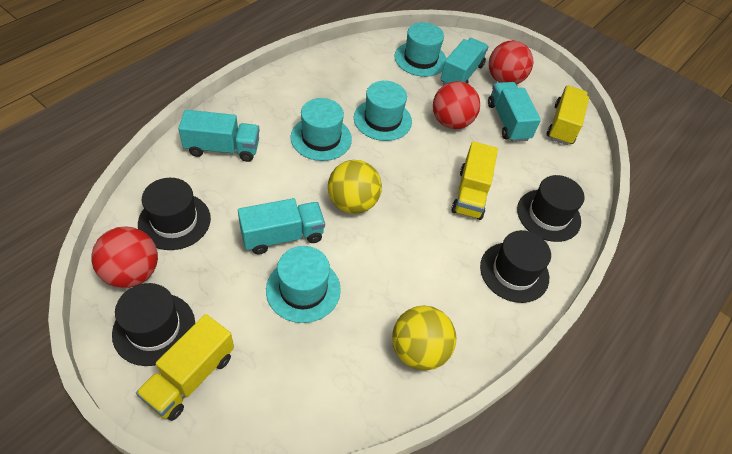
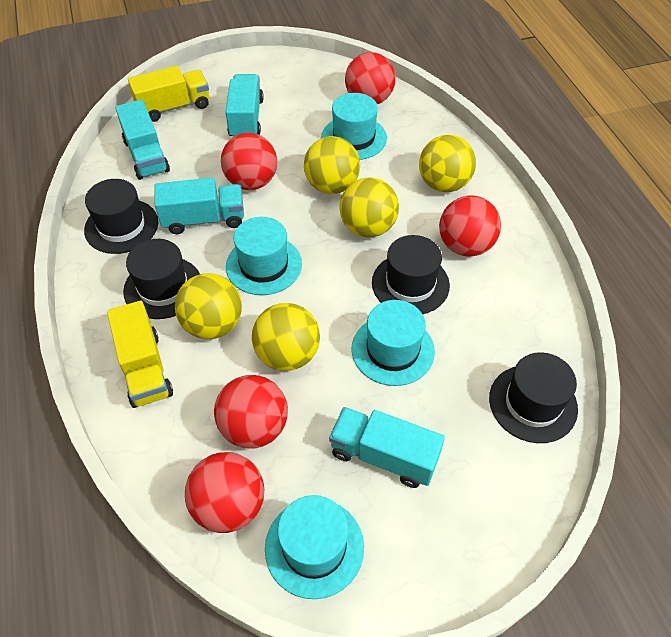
red ball: 3 -> 5
yellow ball: 2 -> 5
yellow truck: 3 -> 2

